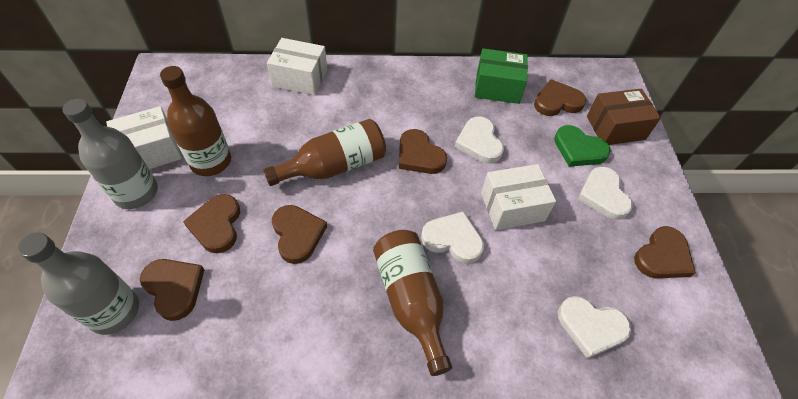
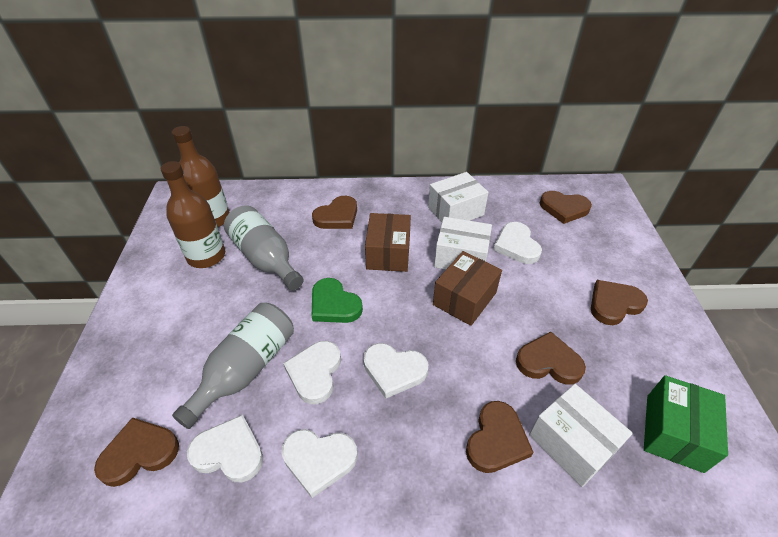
brown bottle: 3 -> 2
brown box: 1 -> 2
white heart: 4 -> 5

